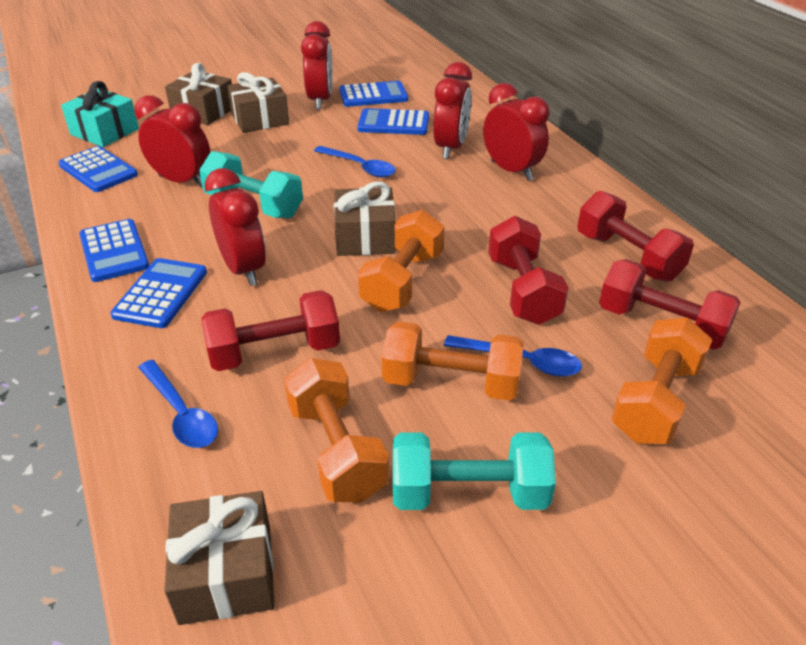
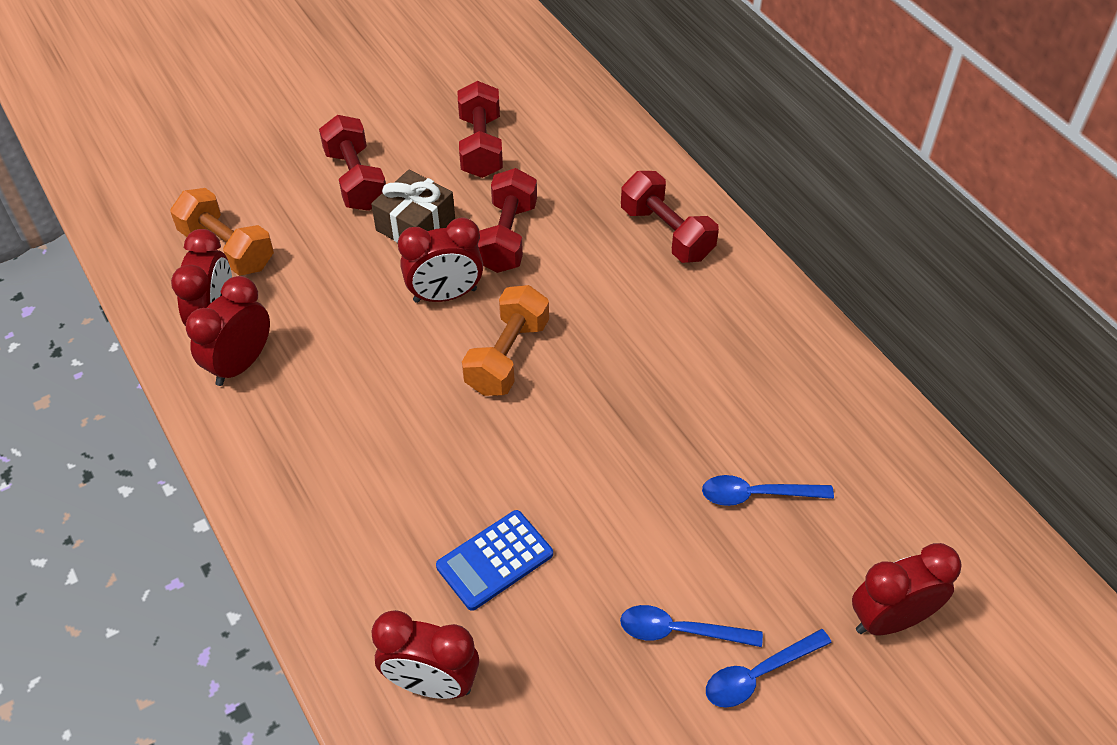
blue calculator: 5 -> 1
brown gift: 4 -> 1
orange dumbbell: 4 -> 2
turquoise dumbbell: 2 -> 0
turquoise gift: 1 -> 0

